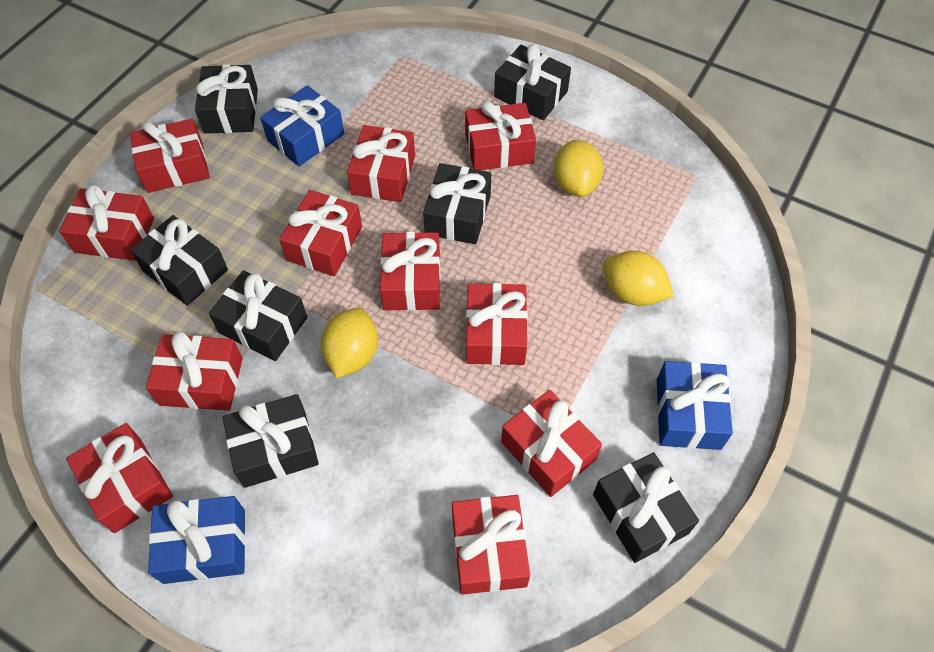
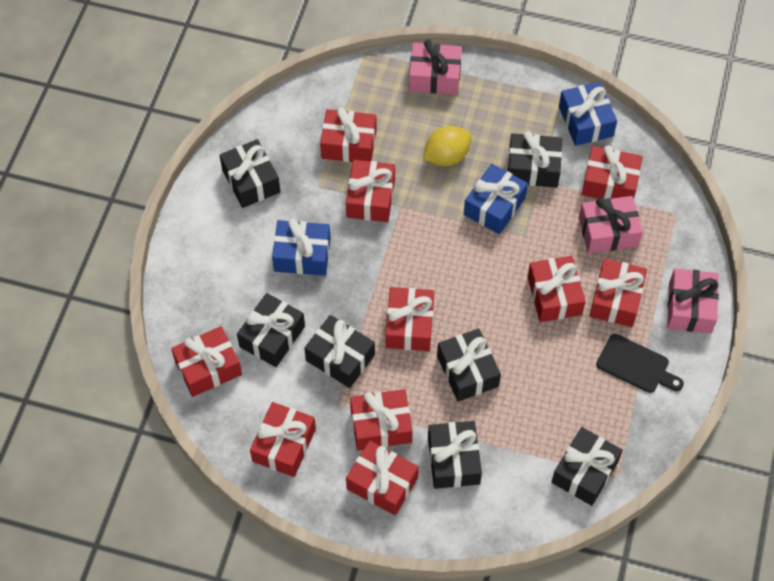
black cutting board: 0 -> 1
pink gift: 0 -> 3
red gift: 11 -> 10
yellow lemon: 3 -> 1

